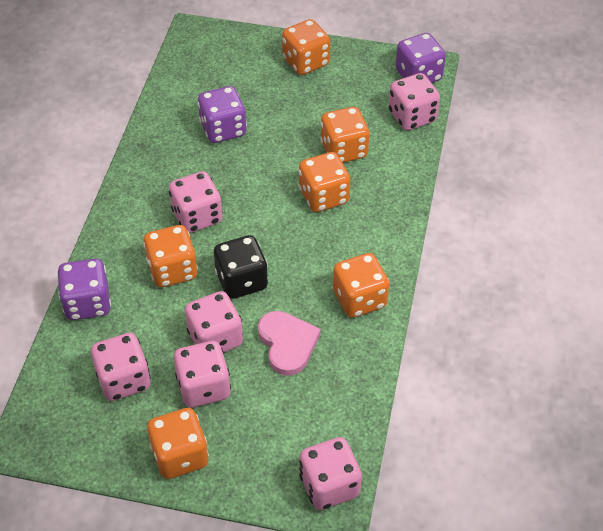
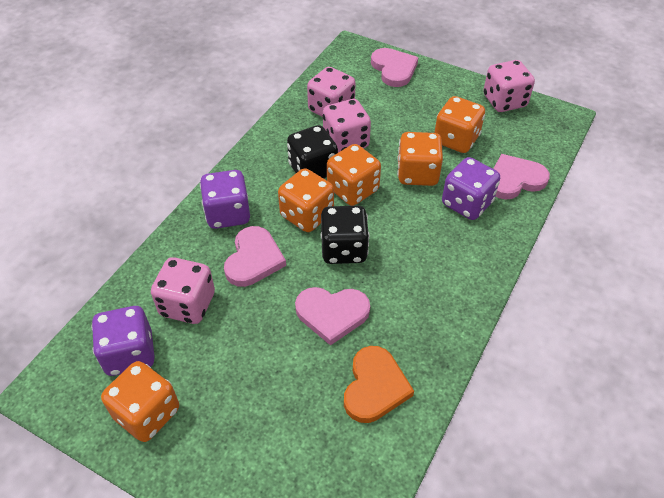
black dice: 1 -> 2
orange dice: 6 -> 5
orange heart: 0 -> 1
pink dice: 6 -> 4
pink heart: 1 -> 4

